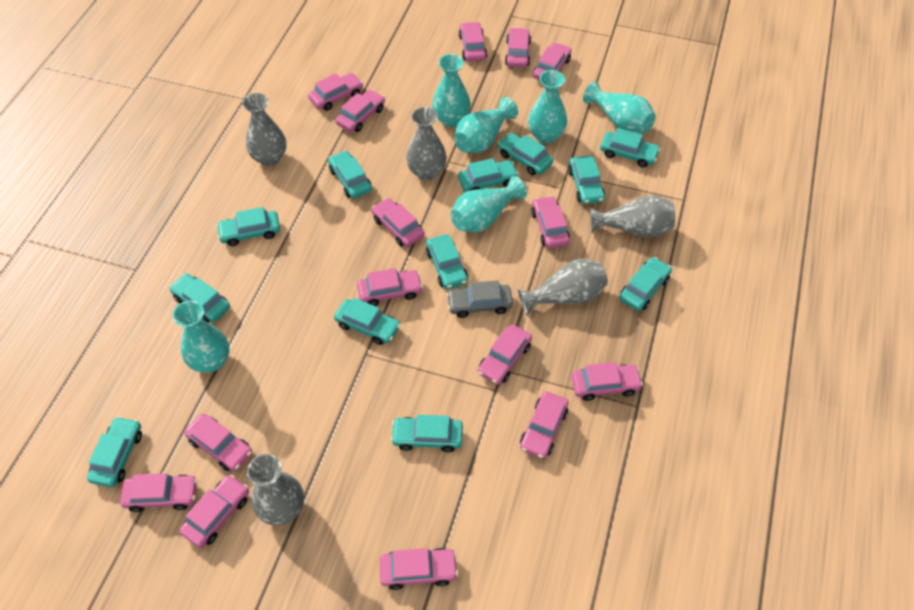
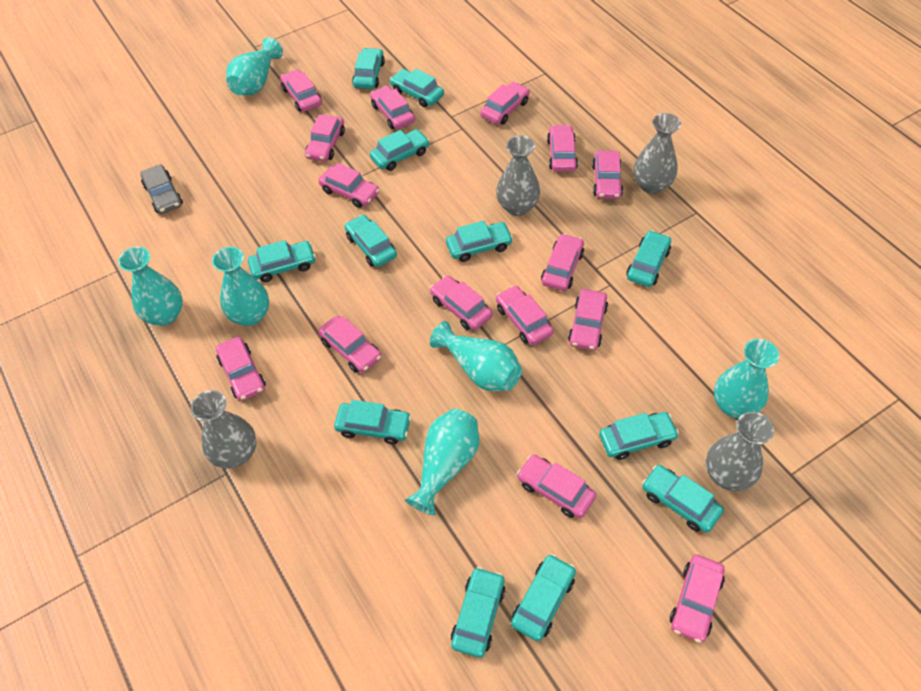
grey vase: 5 -> 4

